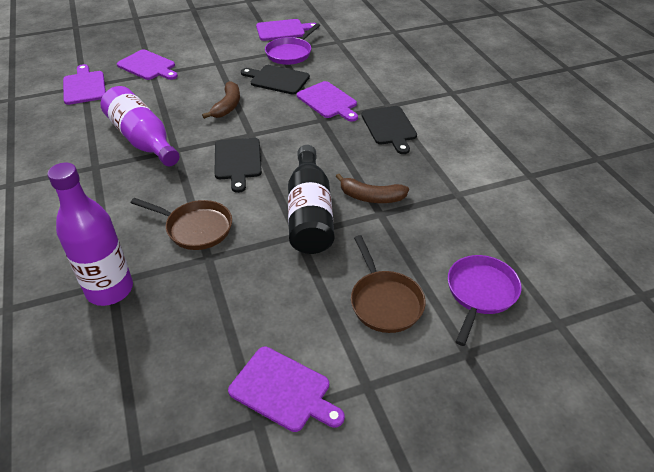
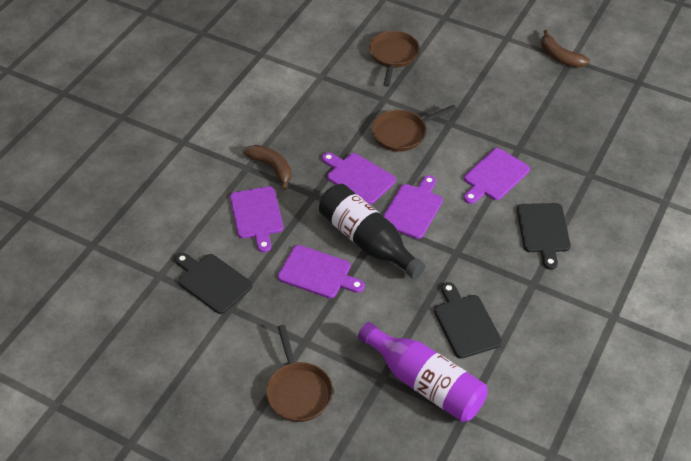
brown pan: 2 -> 3
purple bottle: 2 -> 1
purple pan: 2 -> 0

